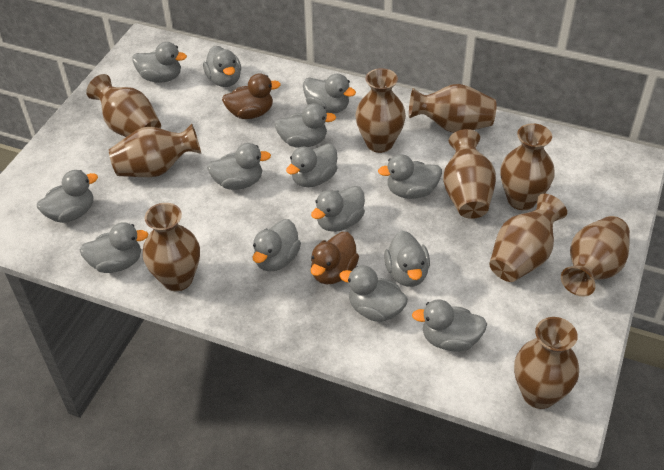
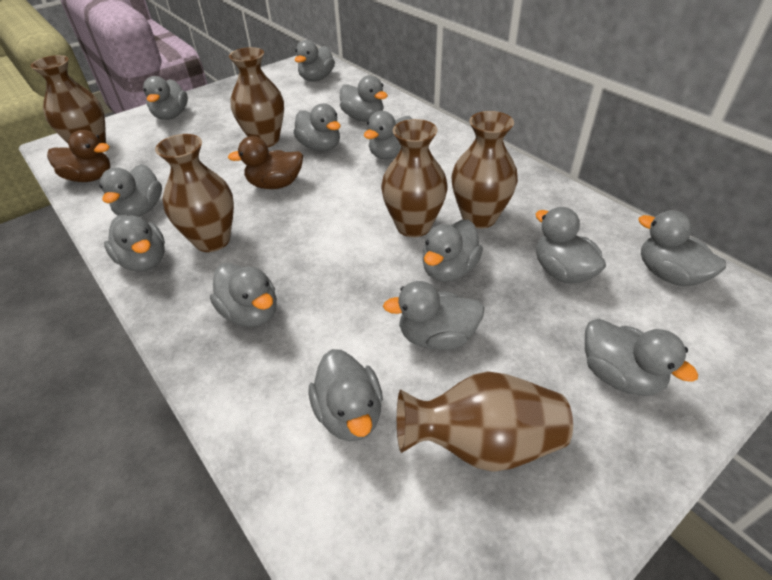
brown vase: 10 -> 6

